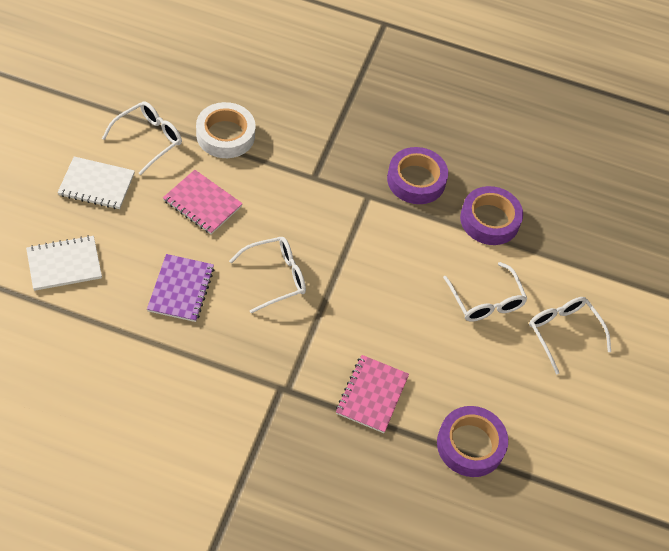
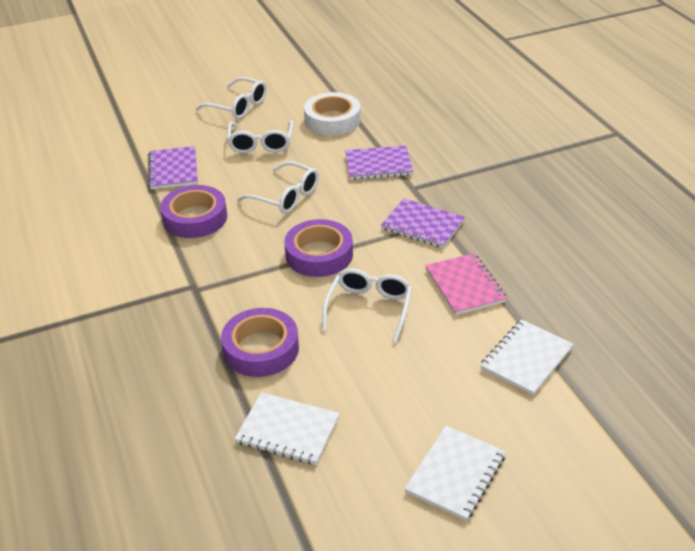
pink notebook: 2 -> 1
purple notebook: 1 -> 3
white notebook: 2 -> 3

